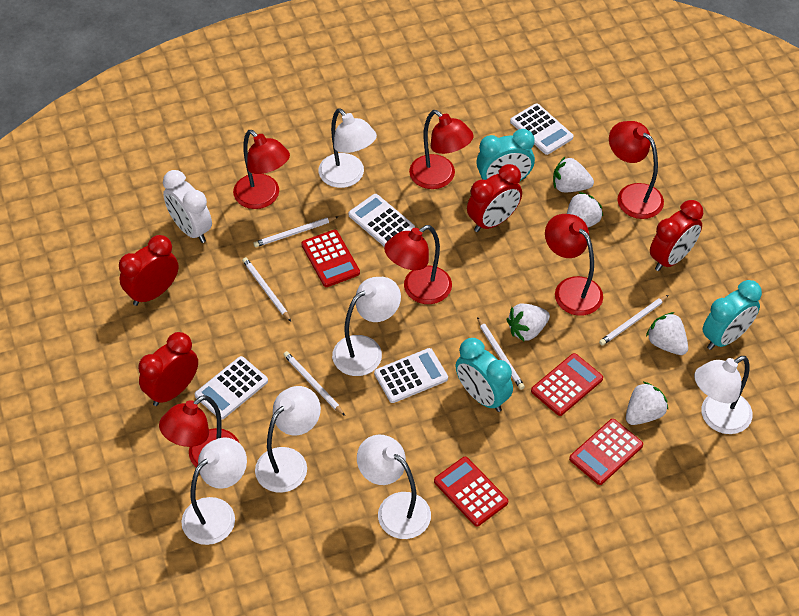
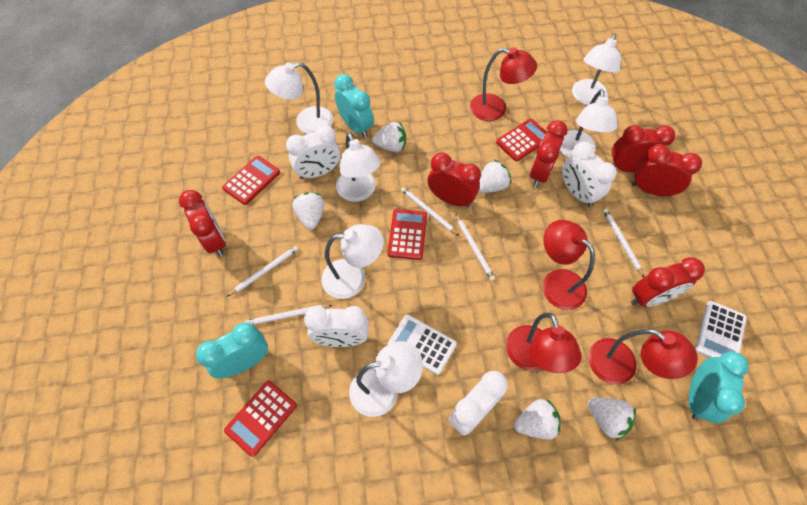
red clock: 4 -> 6
red lamp: 6 -> 4
white calculator: 4 -> 2
white clock: 1 -> 4

